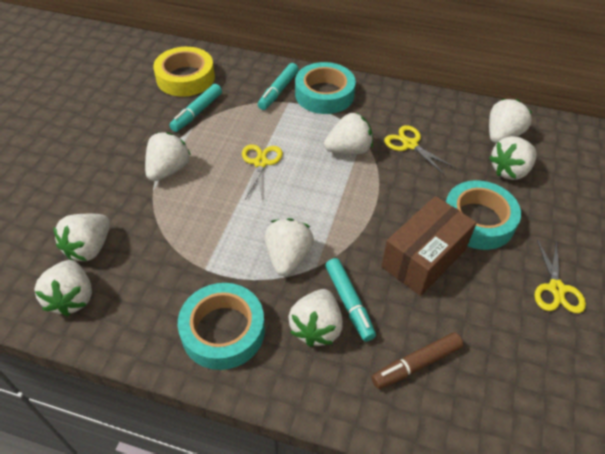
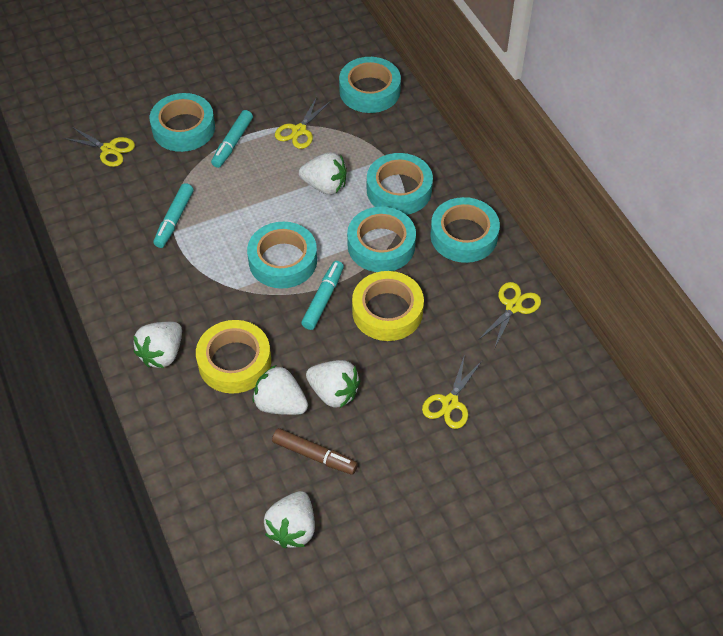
brown box: 1 -> 0
turquoise tape: 3 -> 6
white strawberry: 8 -> 5
yellow scissors: 3 -> 4
yellow tape: 1 -> 2

